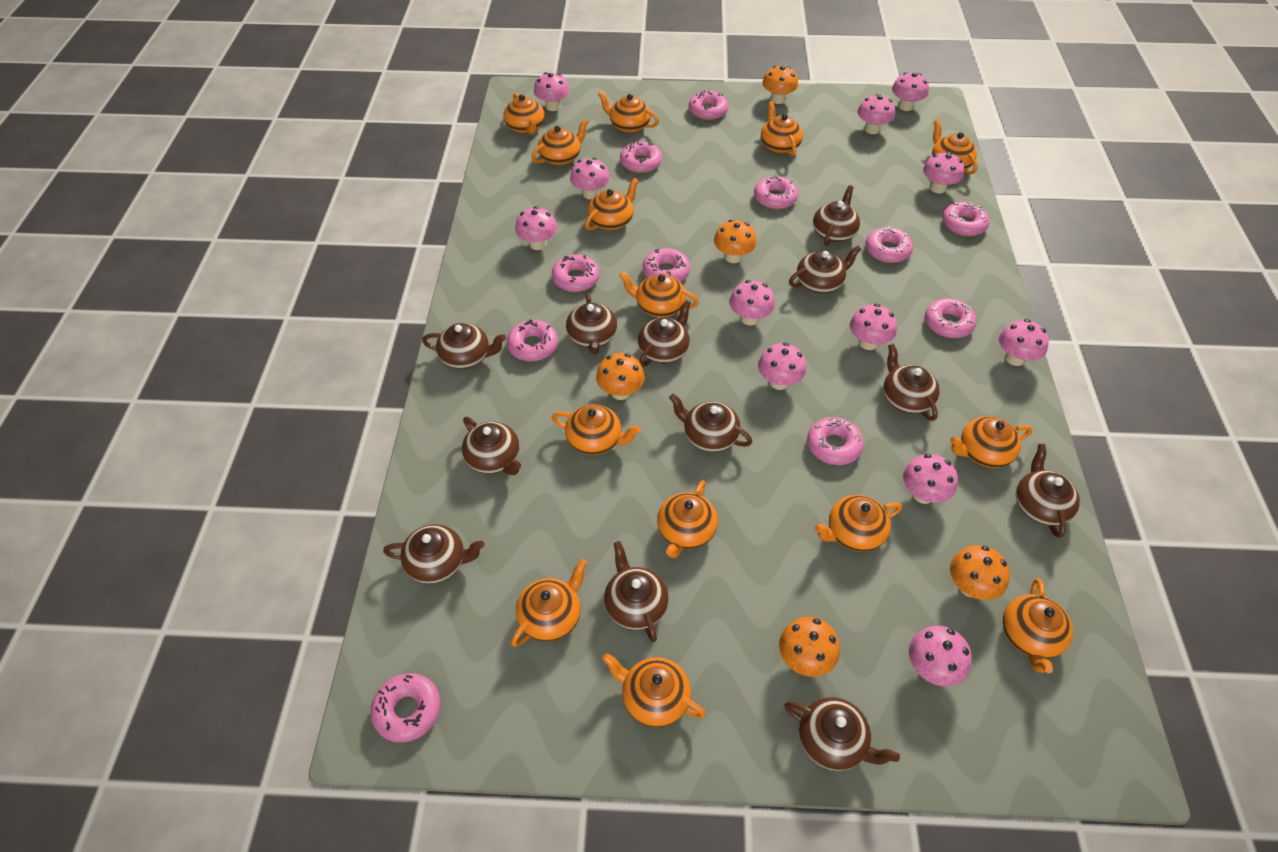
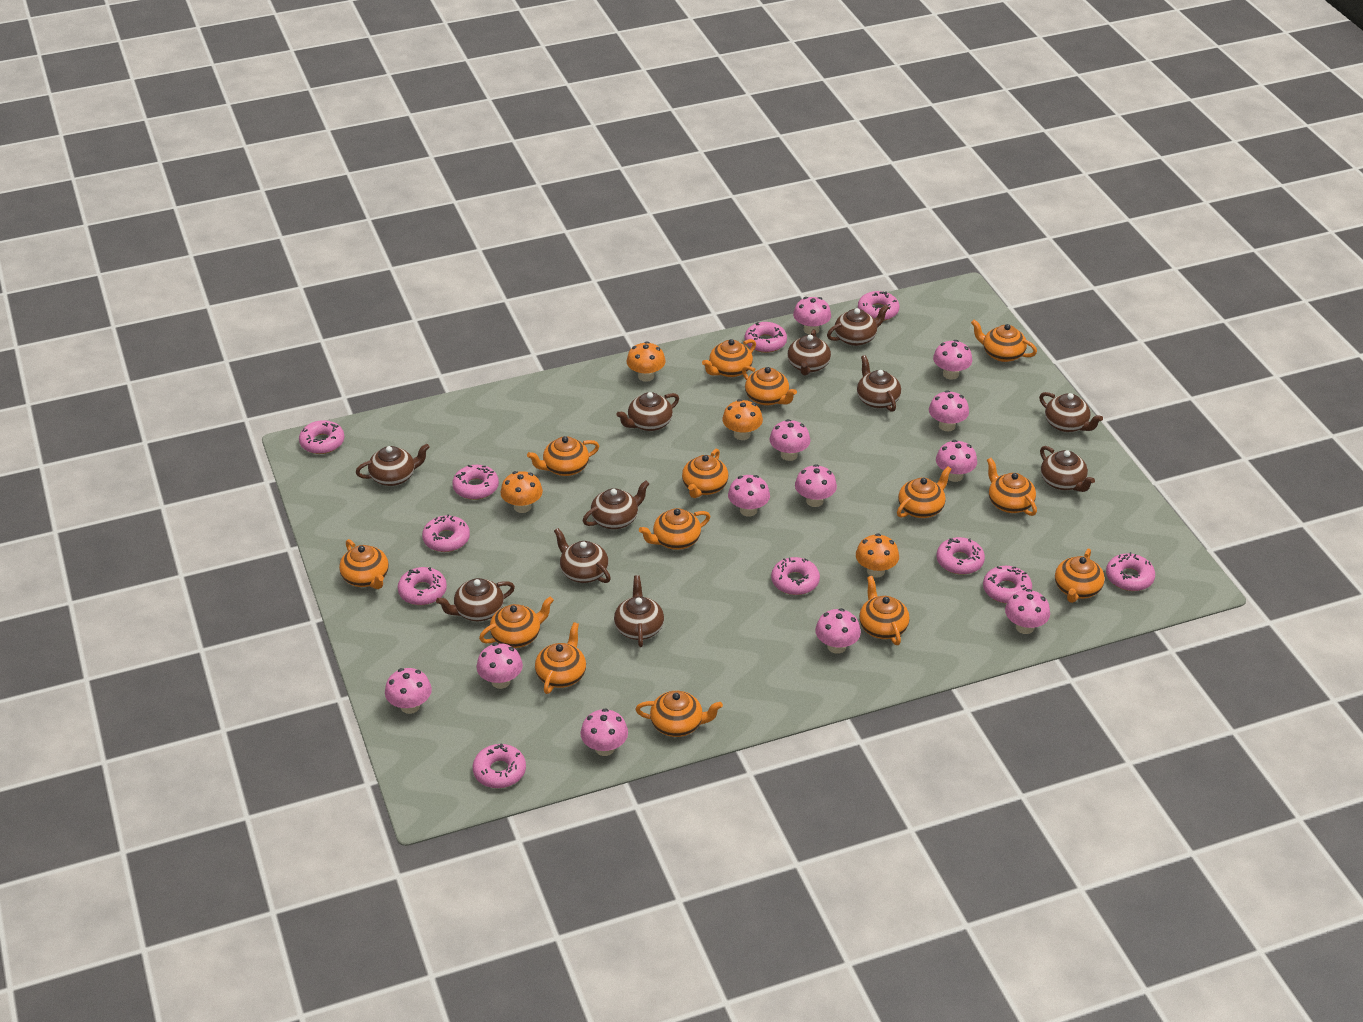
brown teapot: 12 -> 11
orange mushroom: 5 -> 4

